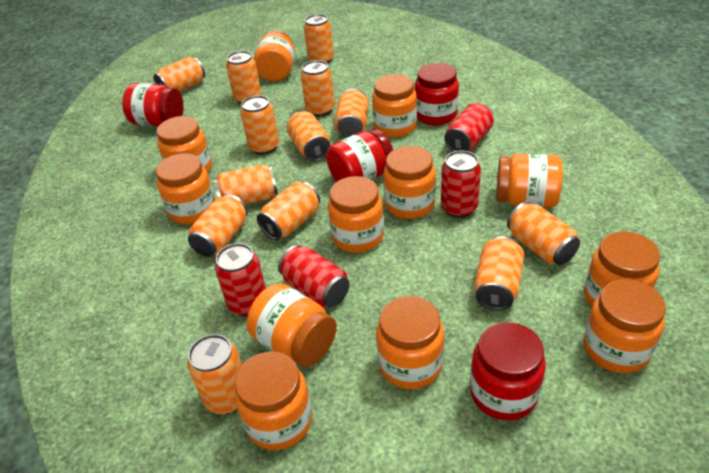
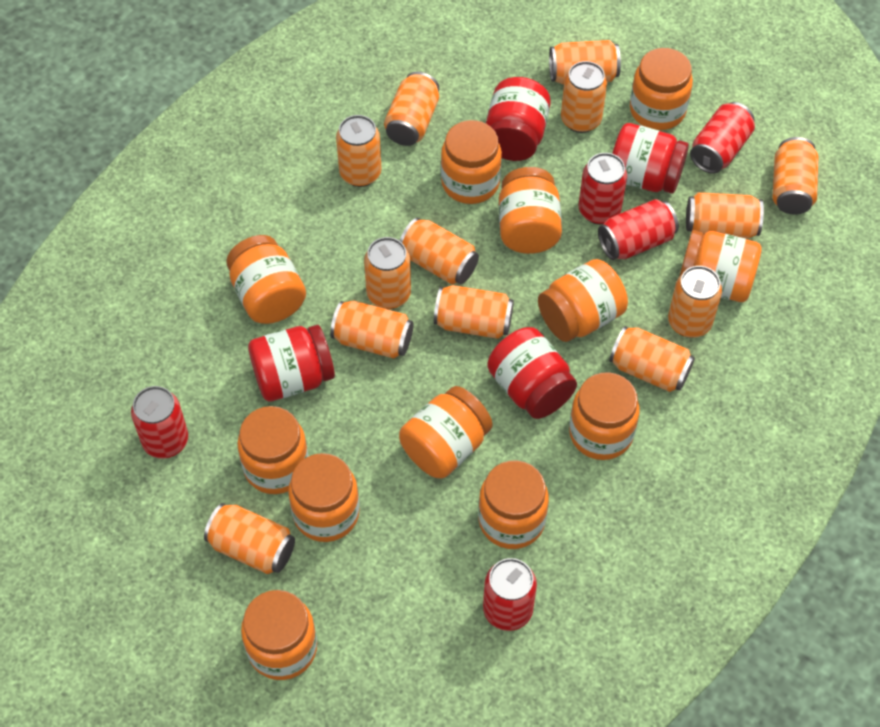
red can: 4 -> 5

